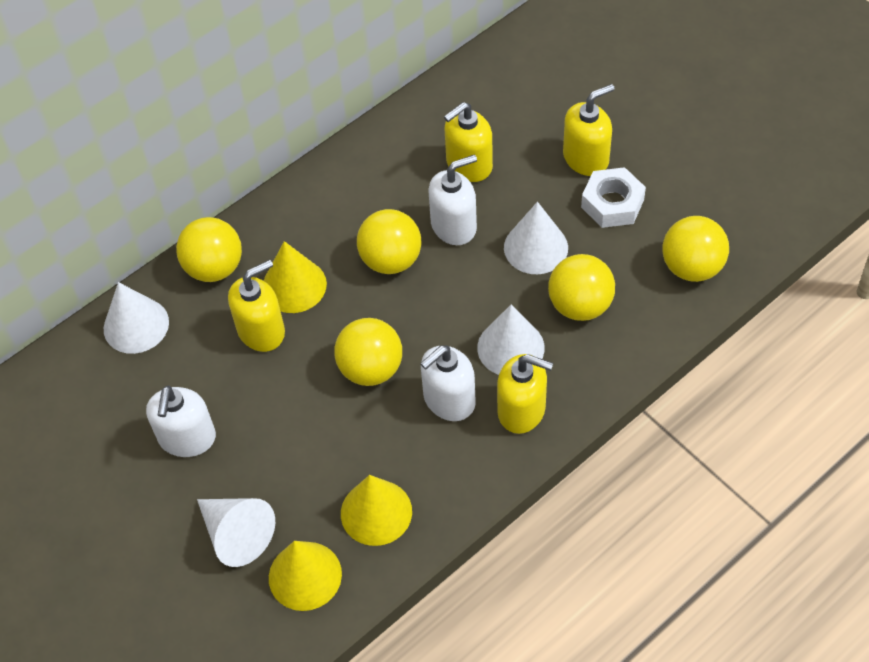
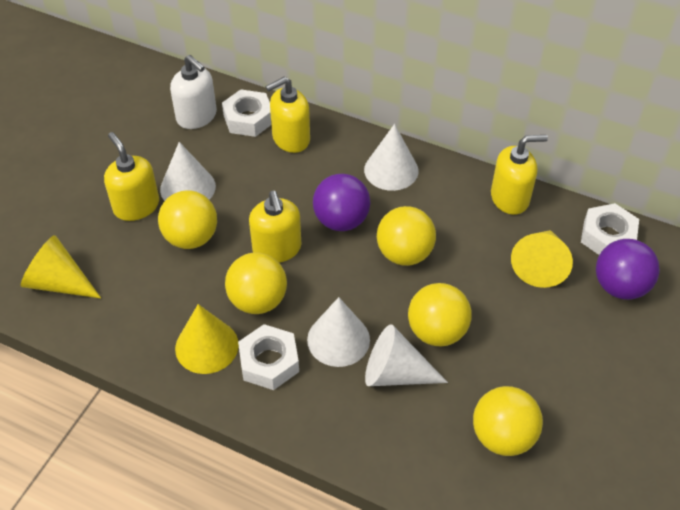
purple ball: 0 -> 2
white nut: 1 -> 3
white soap dispenser: 3 -> 1

